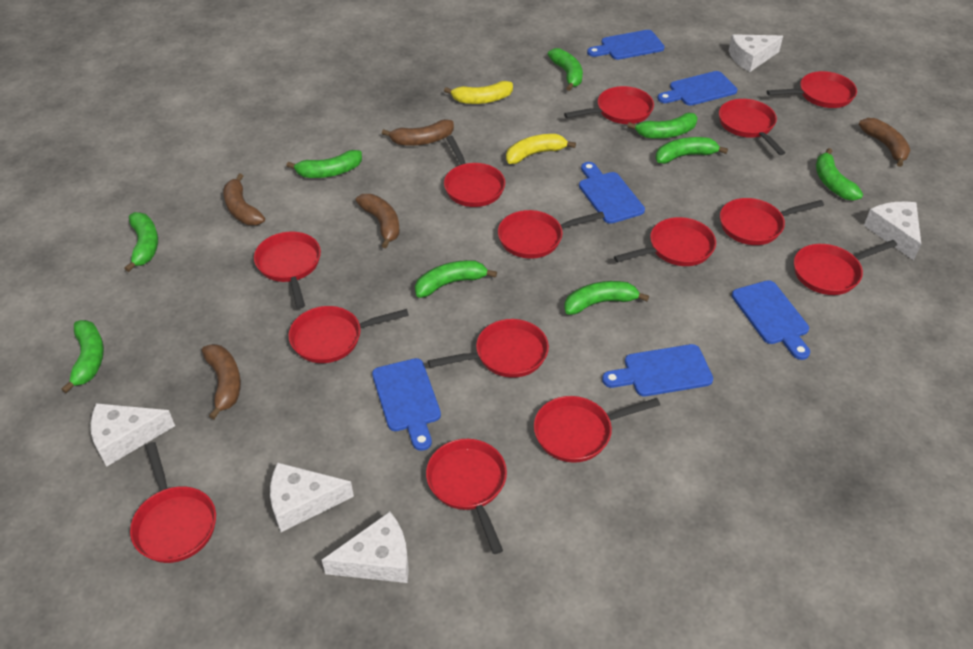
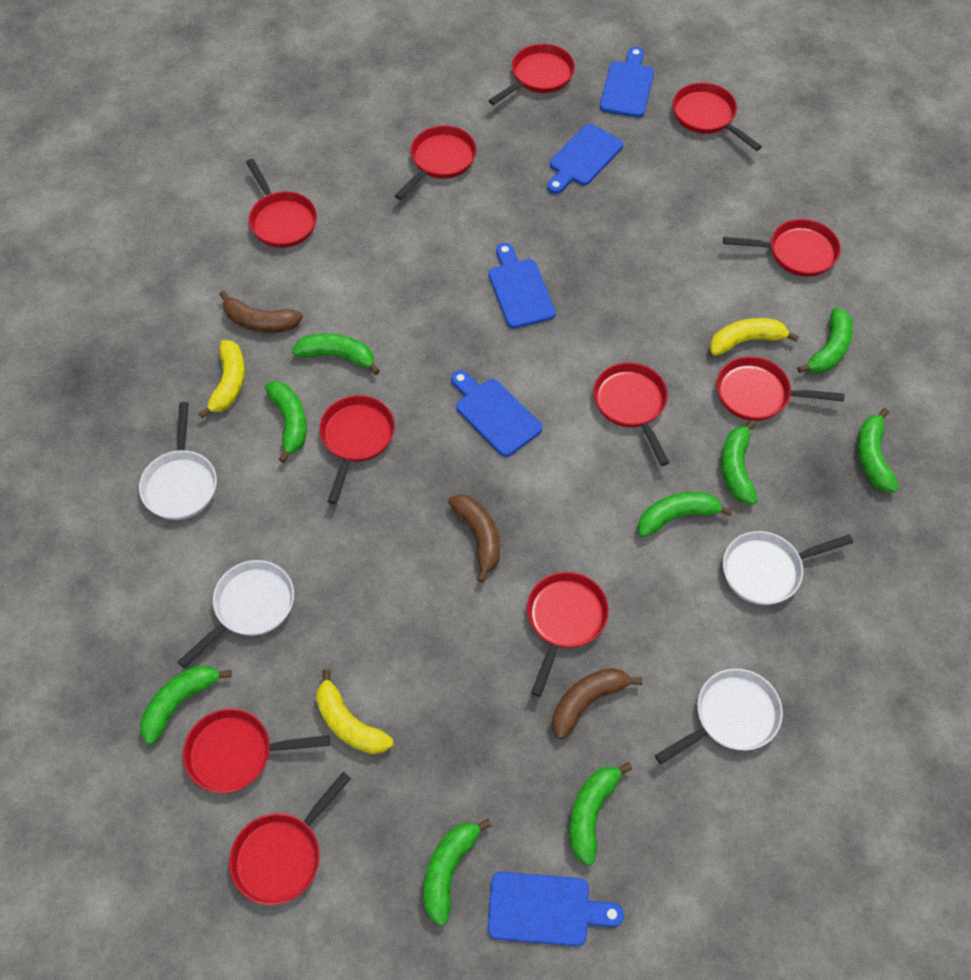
blue cutting board: 6 -> 5
brown banana: 5 -> 3
red pan: 14 -> 11
white cheese: 5 -> 0
white pan: 0 -> 4
yellow banana: 2 -> 3

